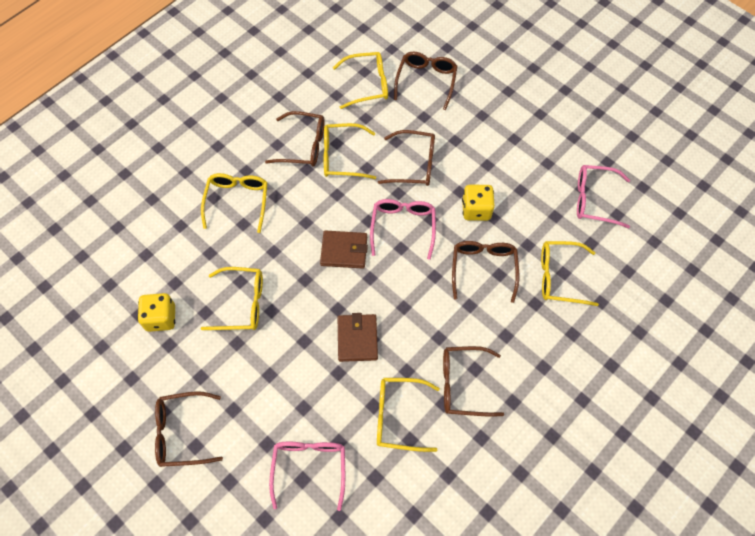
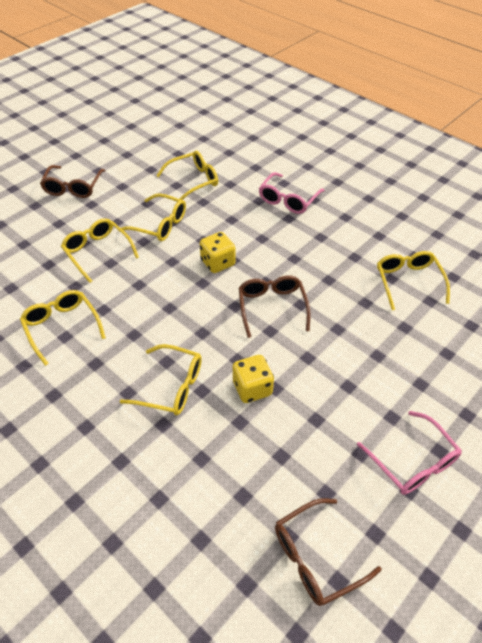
brown glasses: 6 -> 3
brown wallet: 2 -> 0
pink glasses: 3 -> 2

